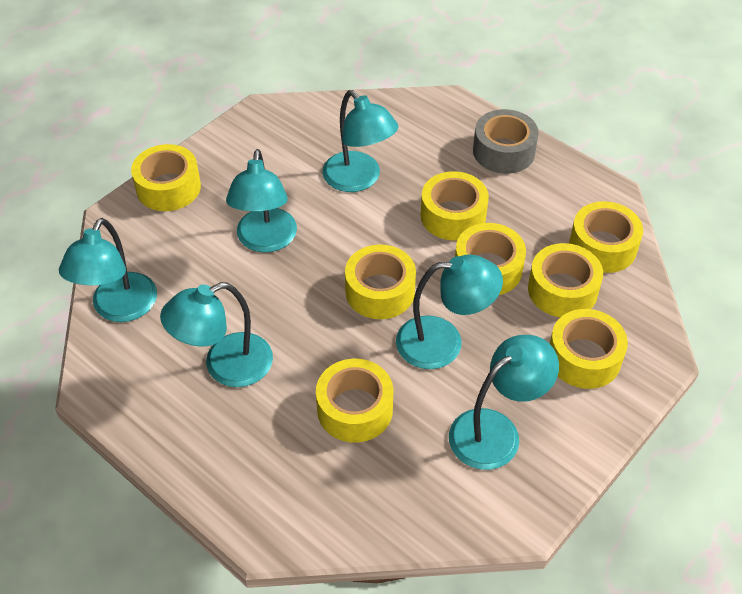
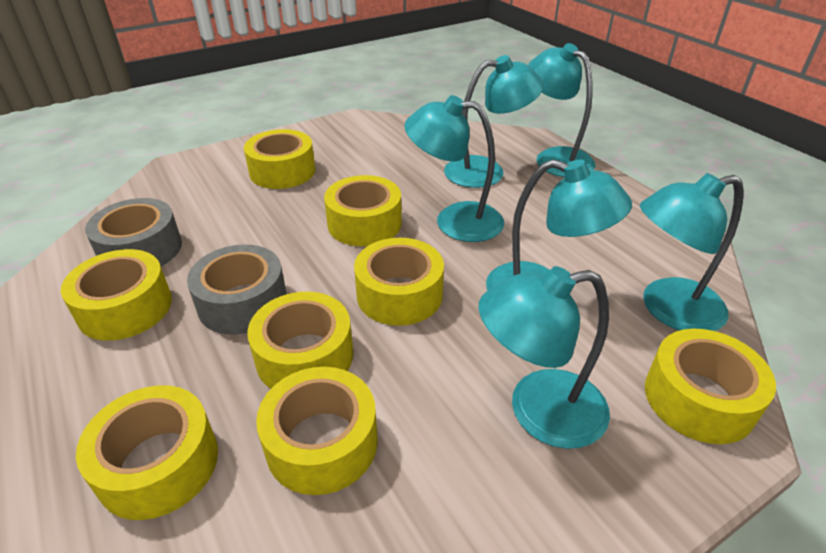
grey tape: 1 -> 2

